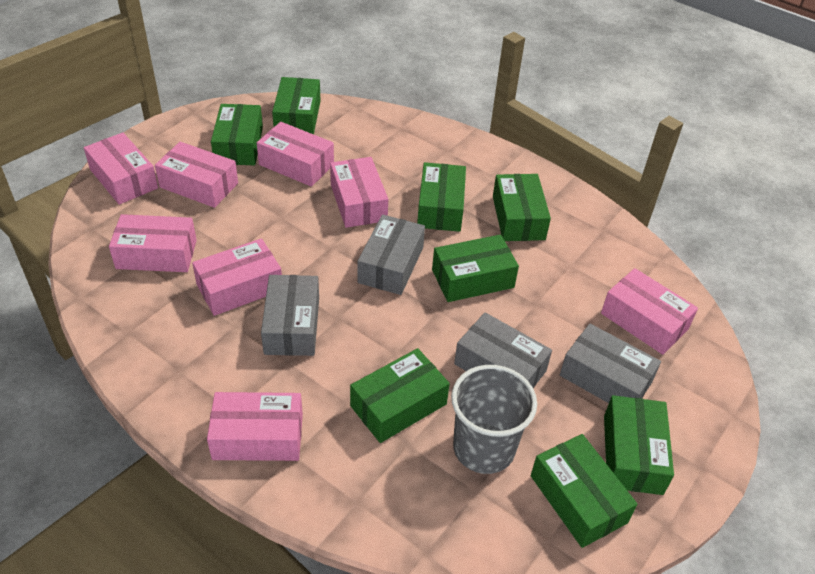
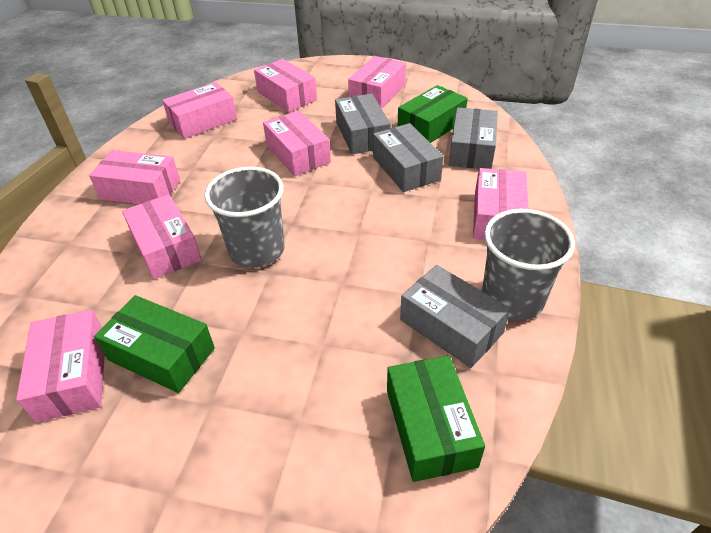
green box: 8 -> 3
grey cup: 1 -> 2

